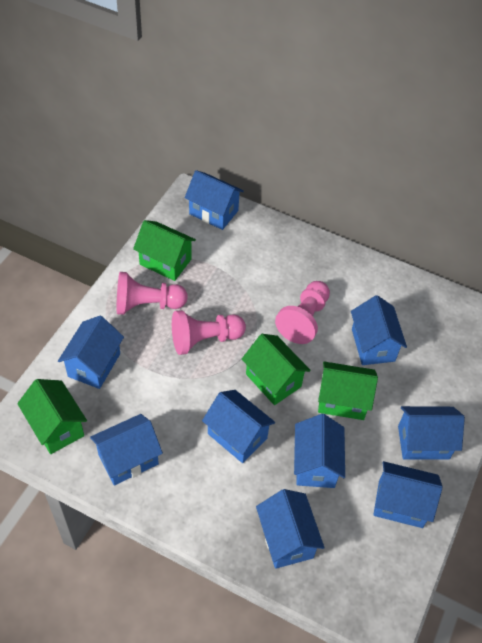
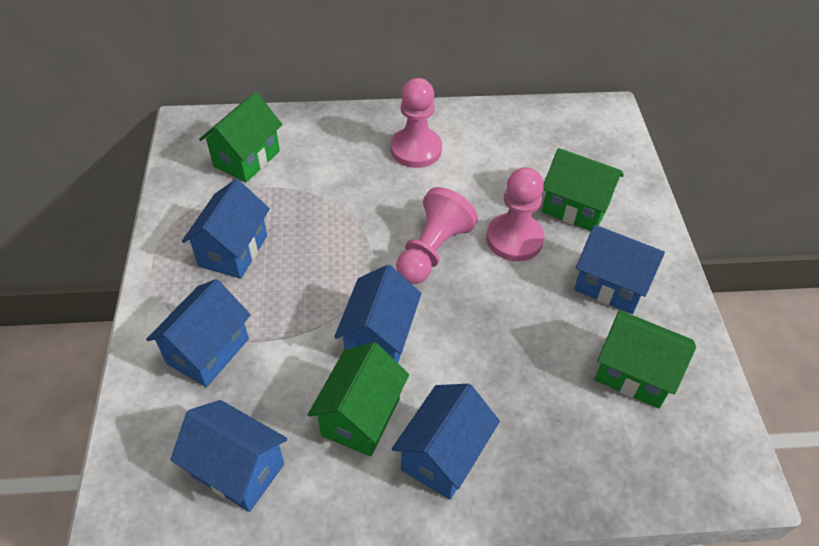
blue house: 9 -> 6

